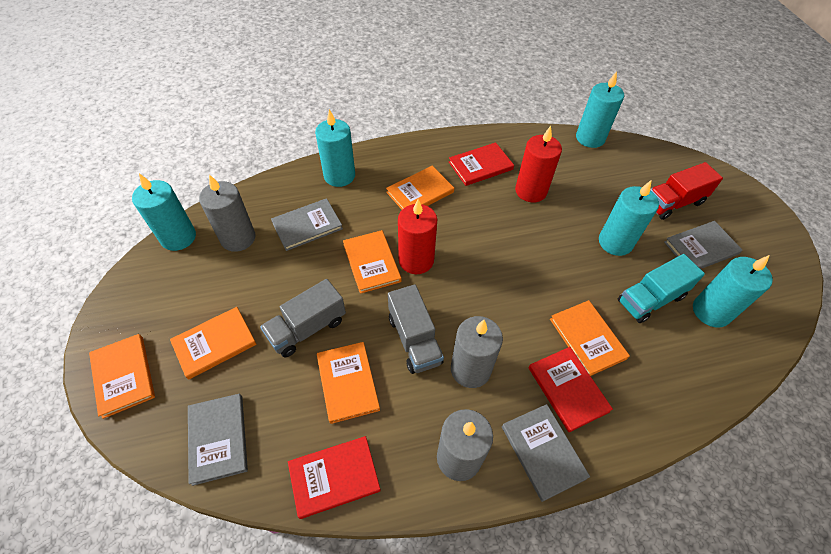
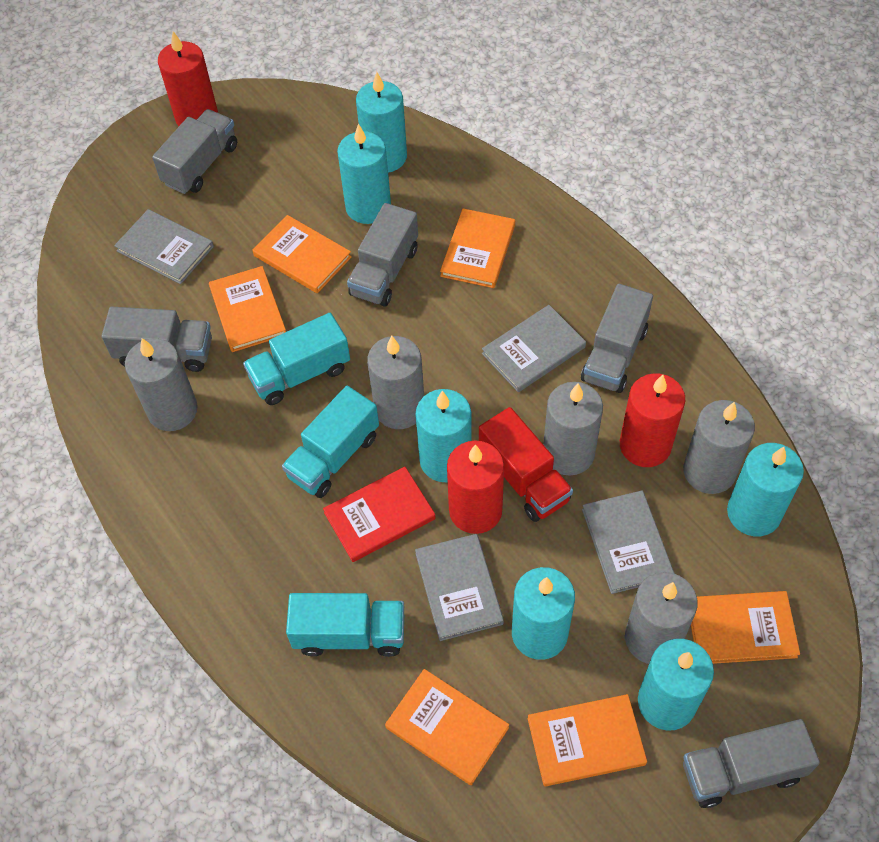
grey candle: 3 -> 5
grey truck: 2 -> 5
red book: 3 -> 1
red candle: 2 -> 3
turquoise candle: 5 -> 6
turquoise truck: 1 -> 3

